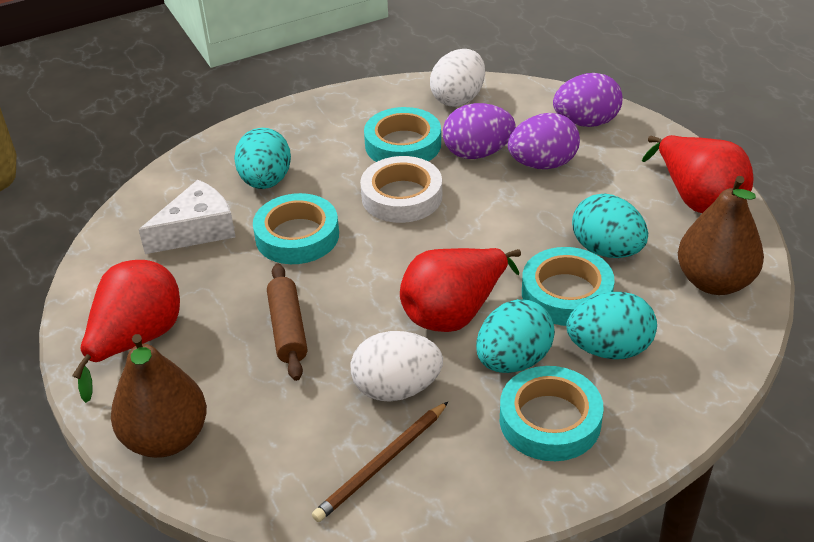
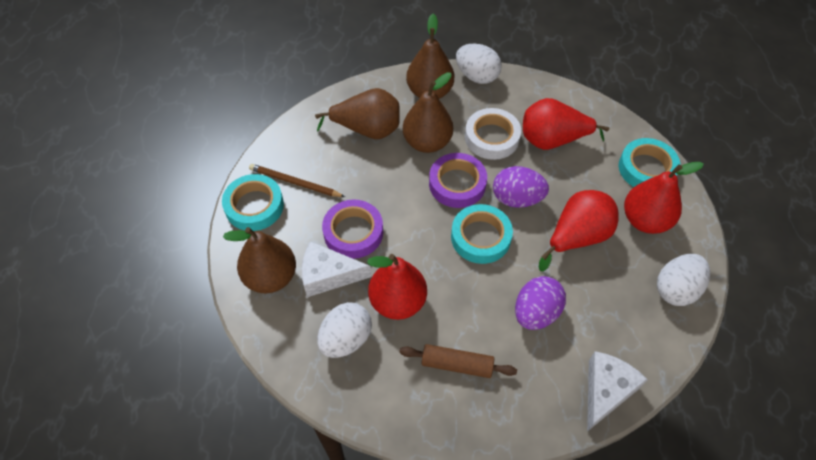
brown pear: 2 -> 4
purple egg: 3 -> 2
purple tape: 0 -> 2
red pear: 3 -> 4
turquoise egg: 4 -> 0
turquoise tape: 4 -> 3
white cheese: 1 -> 2
white egg: 2 -> 3

